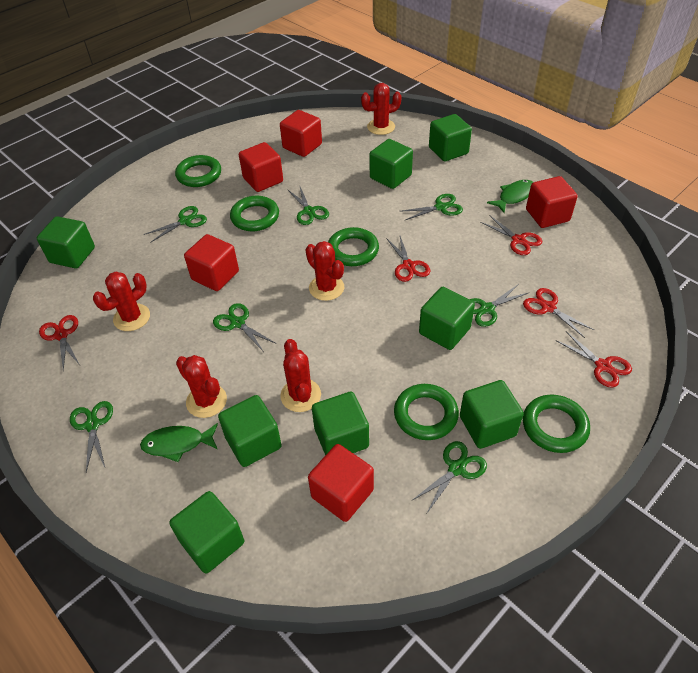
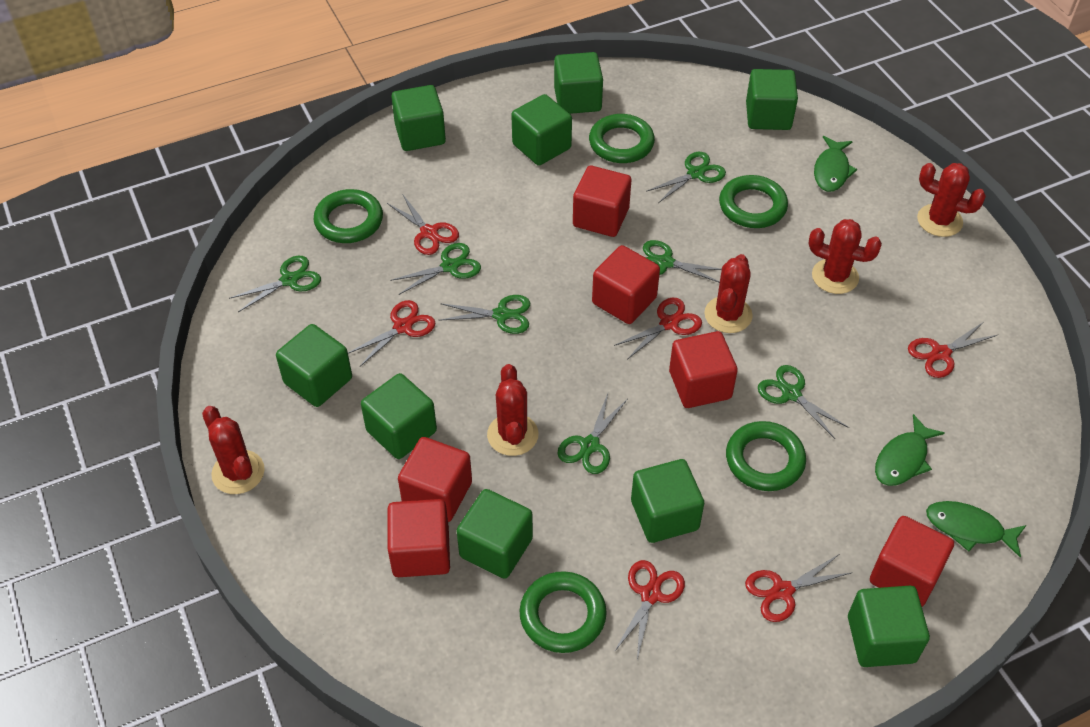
green cube: 8 -> 9
green fish: 2 -> 3
red cube: 5 -> 6
red scissors: 5 -> 6

